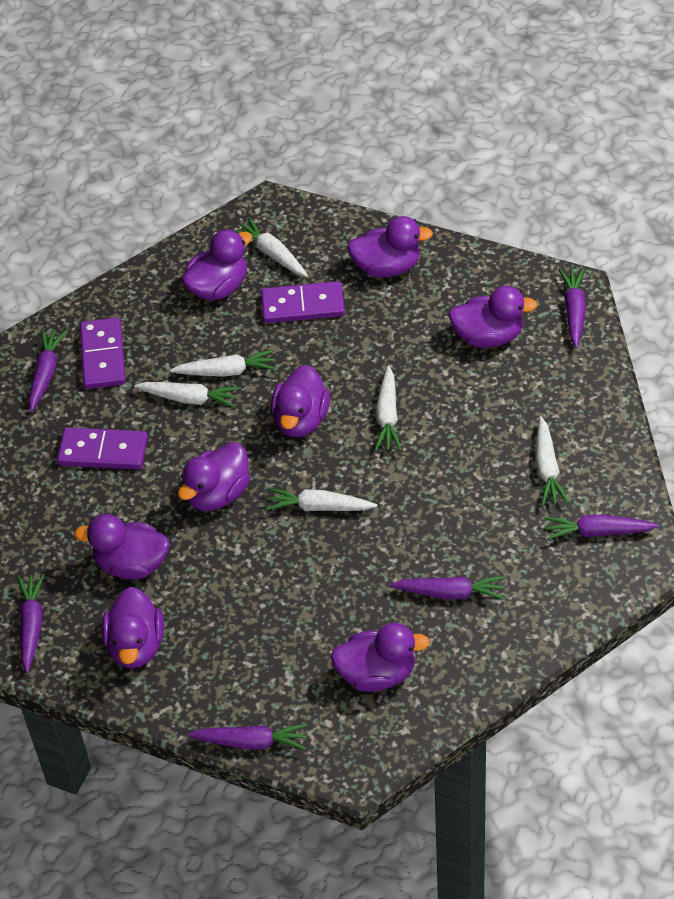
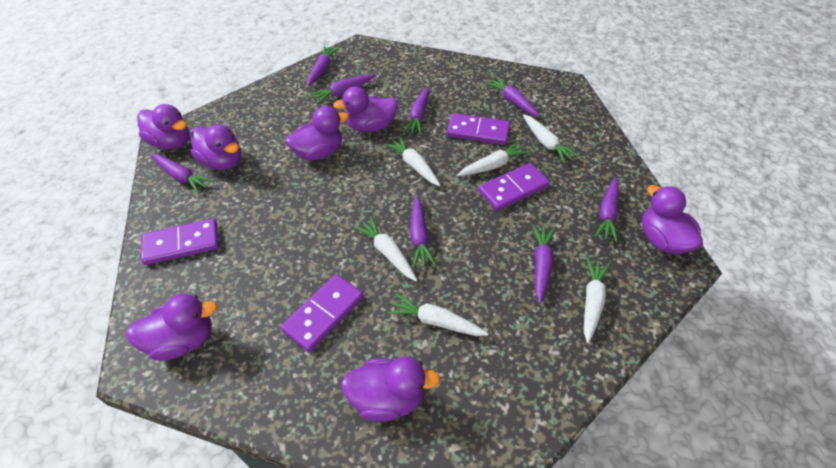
purple carrot: 6 -> 8
purple domino: 3 -> 4
purple duck: 8 -> 7

